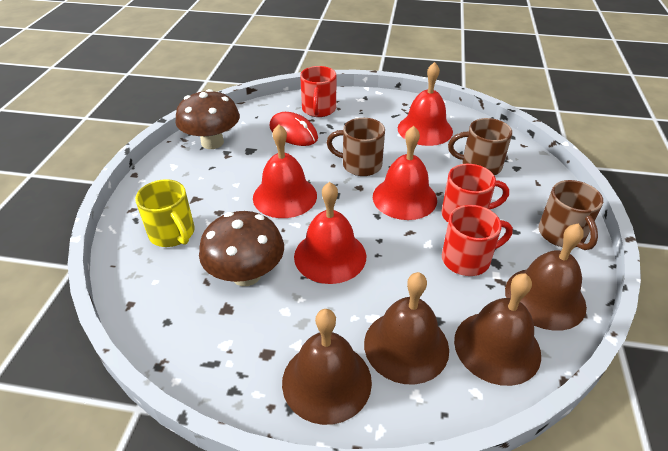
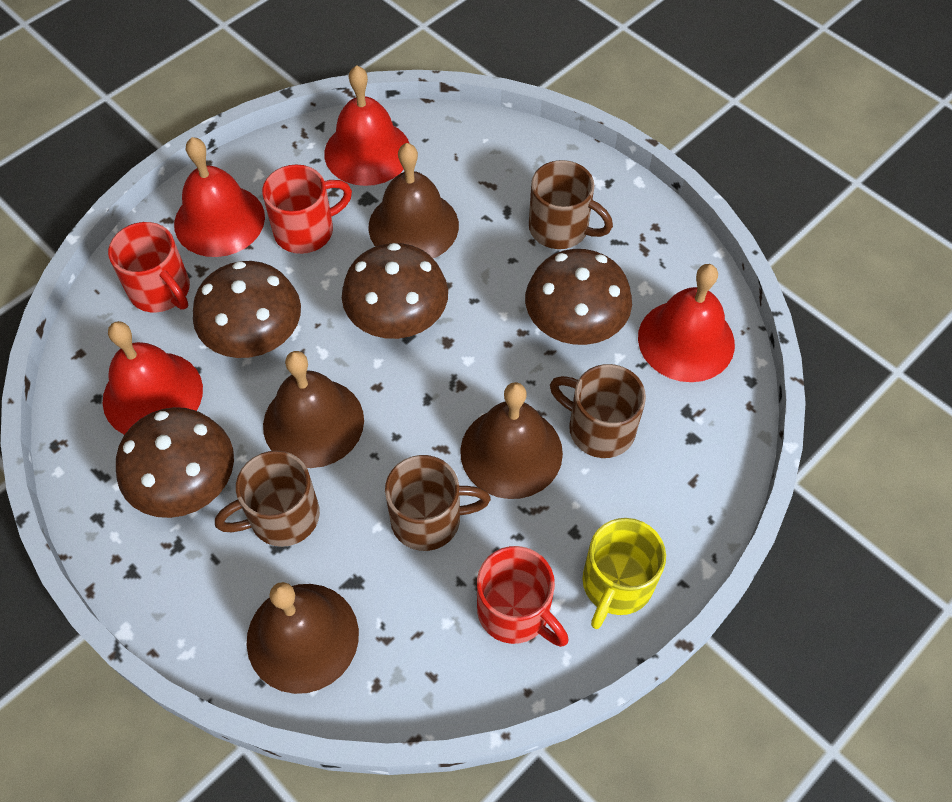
brown mug: 3 -> 4
brown mushroom: 2 -> 4
red mouse: 1 -> 0

